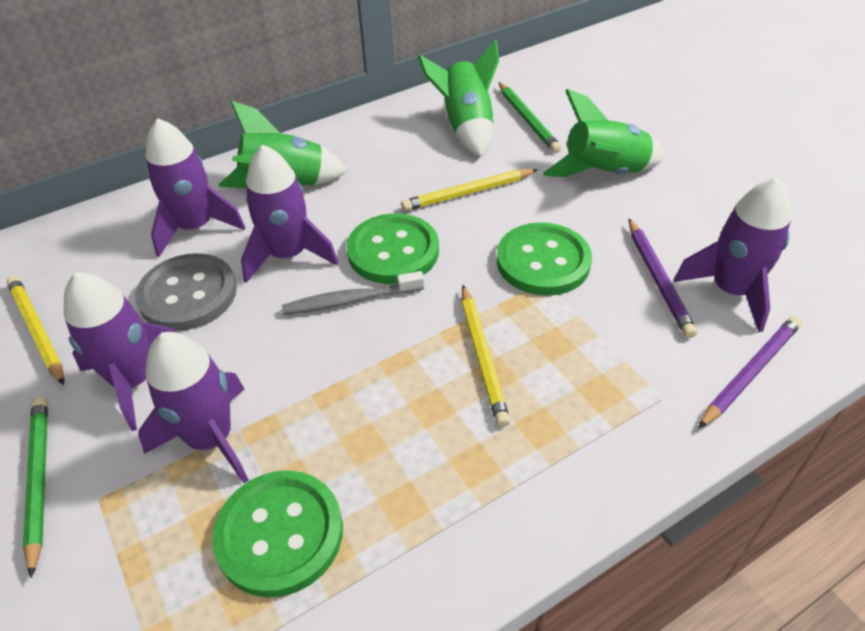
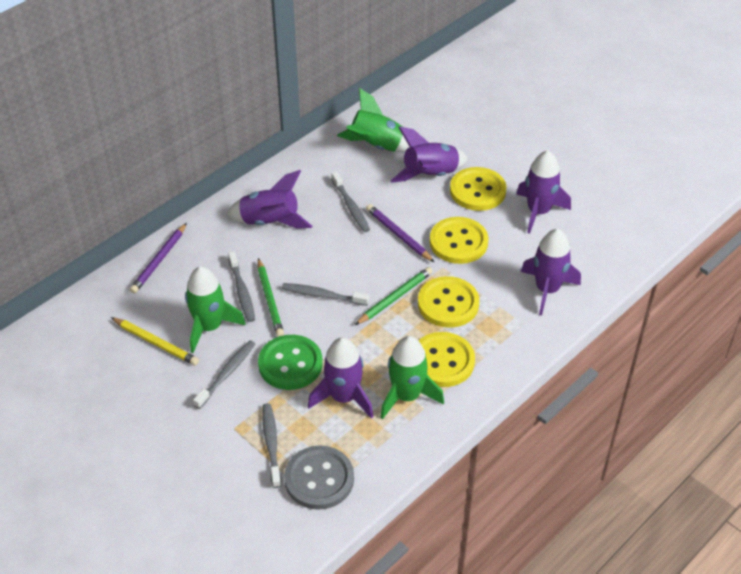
green button: 3 -> 1
grey toothbrush: 1 -> 5
yellow button: 0 -> 4
yellow pencil: 3 -> 1

